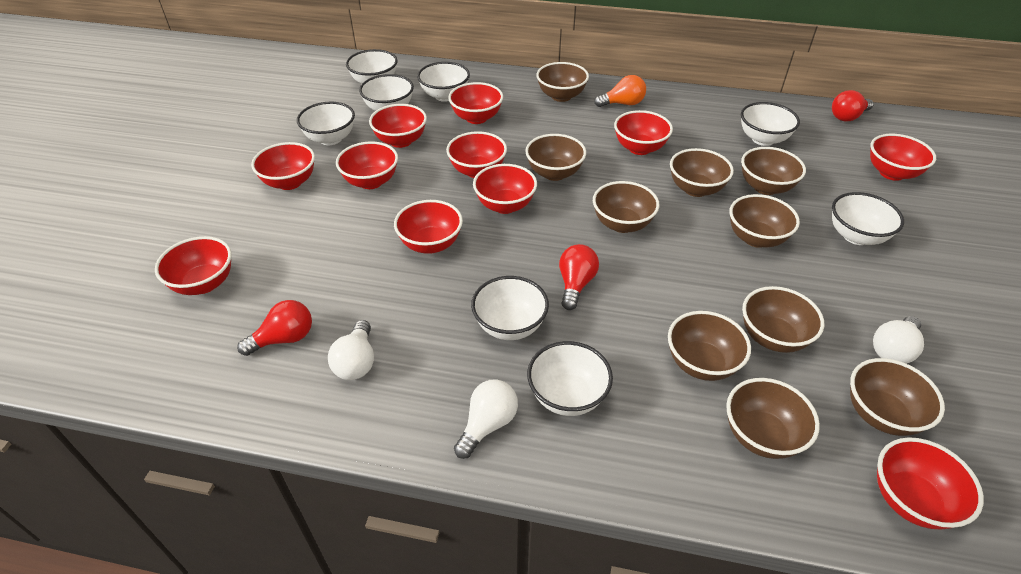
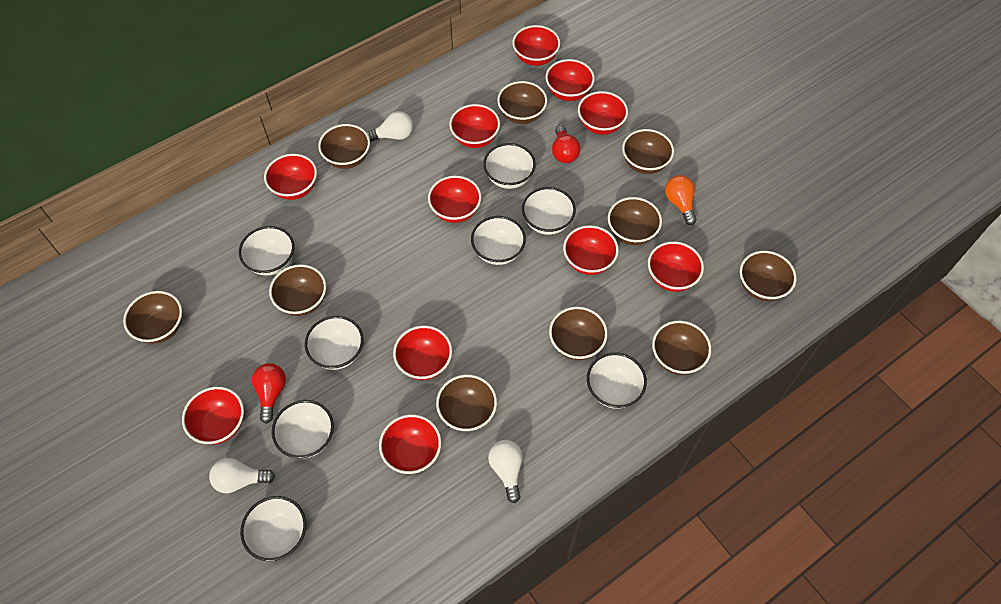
red light bulb: 3 -> 2

